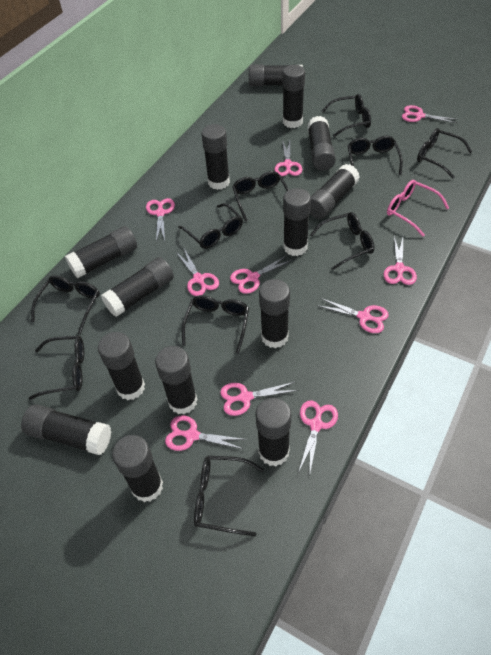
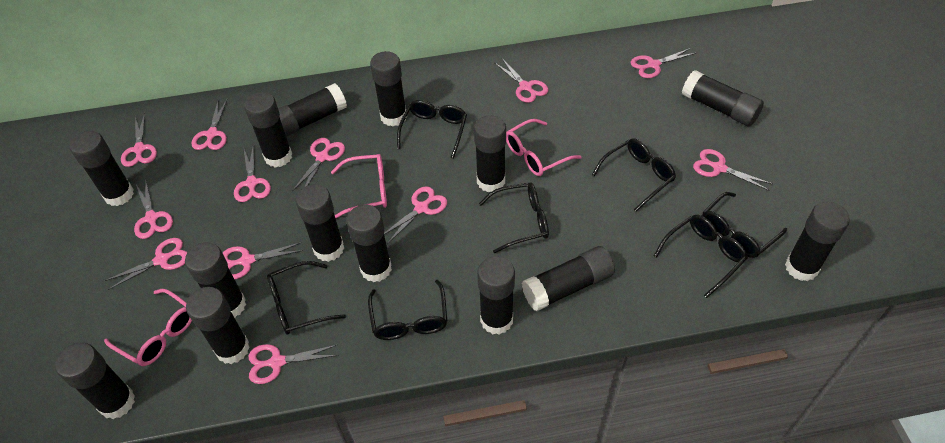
black glasses: 10 -> 7
pink glasses: 1 -> 3
pink scissors: 10 -> 12

